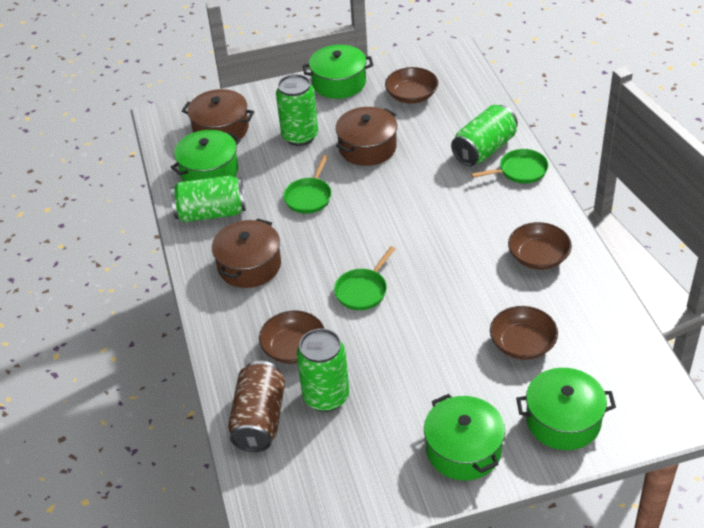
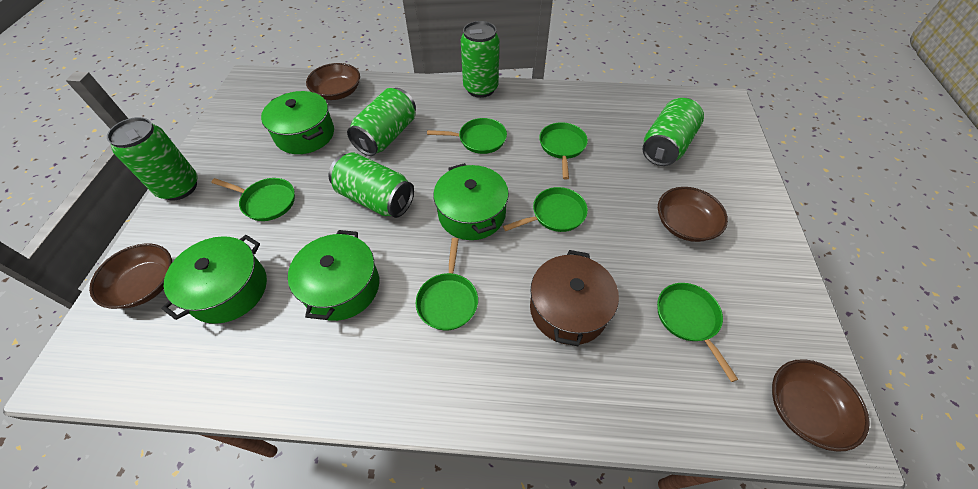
brown can: 1 -> 0
brown pot: 3 -> 1
green can: 4 -> 5
green pan: 3 -> 6

